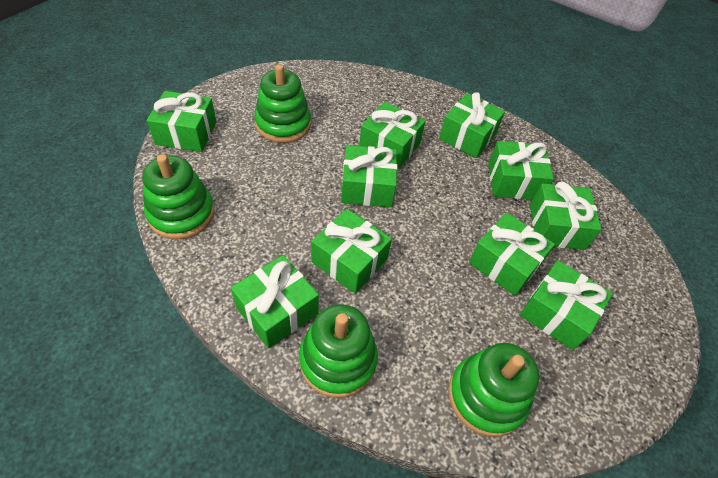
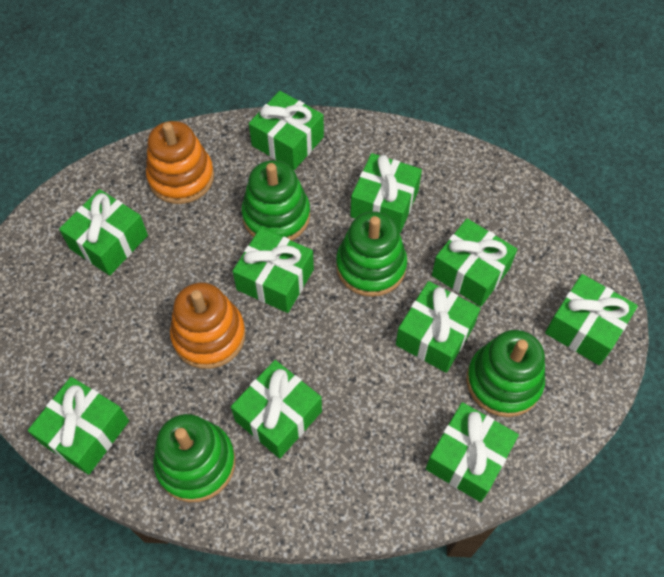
orange stacking toy: 0 -> 2

